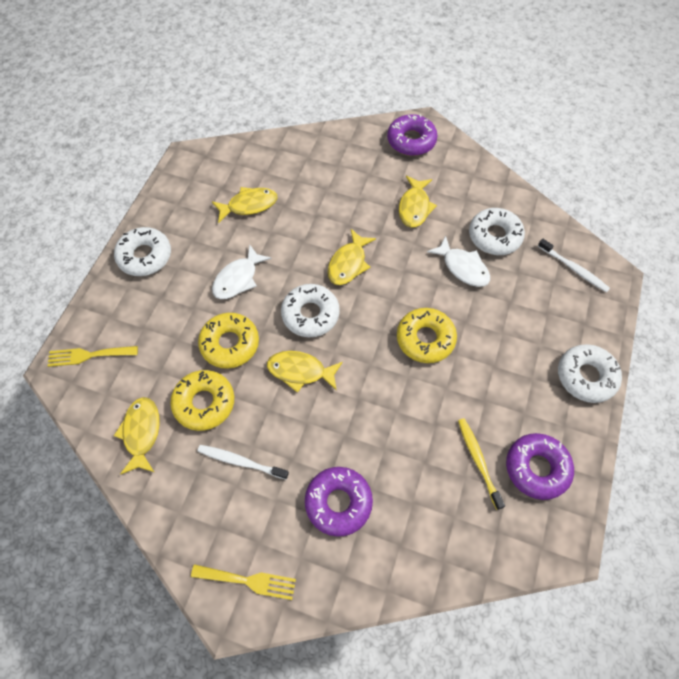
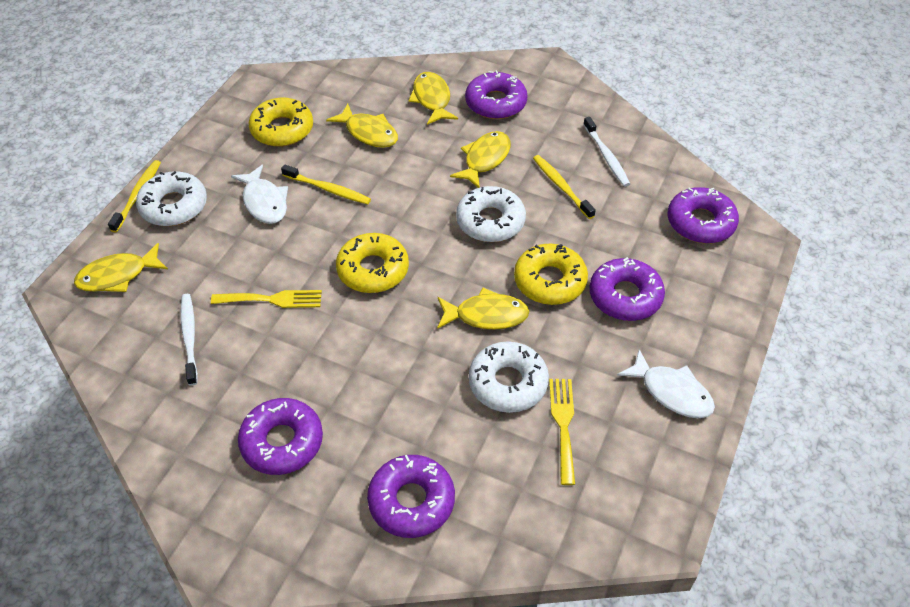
purple donut: 3 -> 5
white donut: 4 -> 3
yellow toothbrush: 1 -> 3

